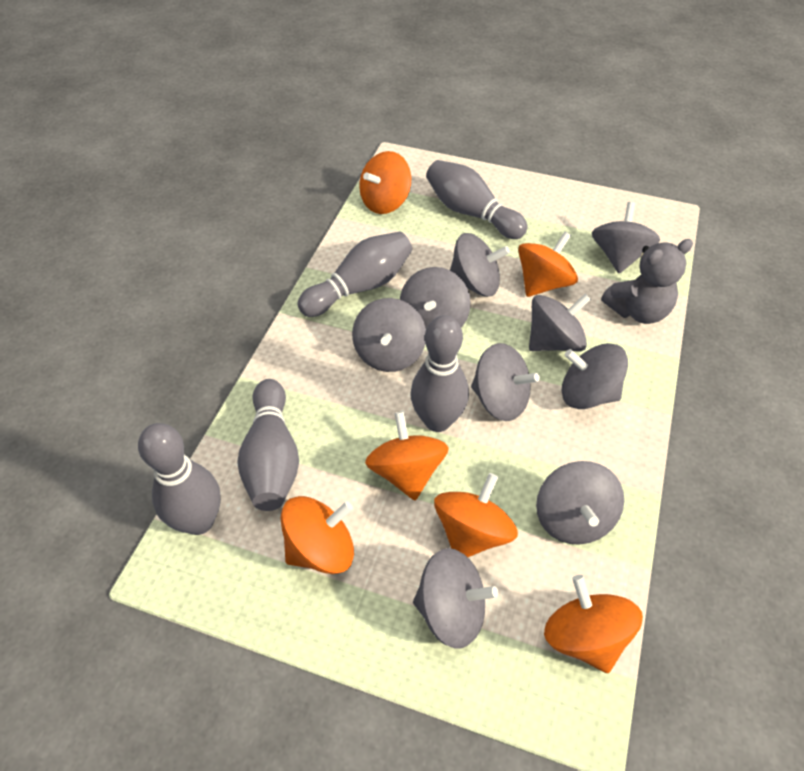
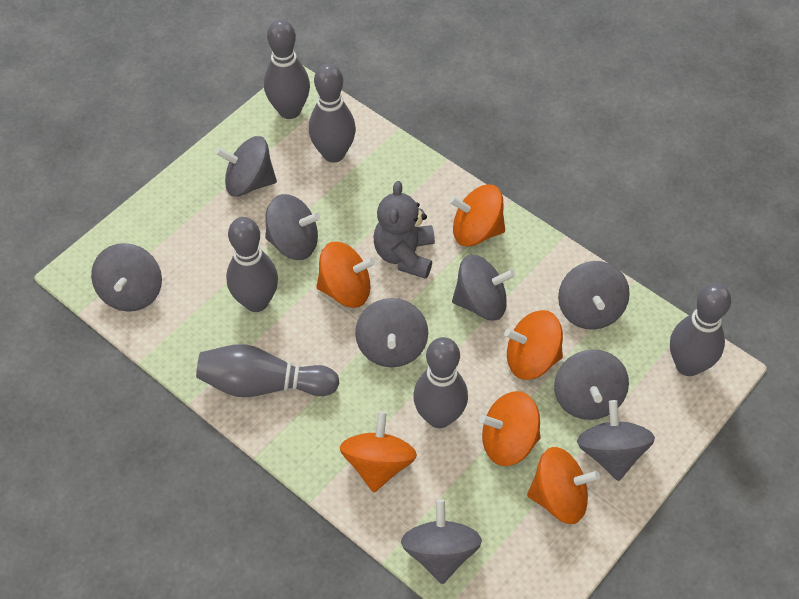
grey bowling pin: 5 -> 6

